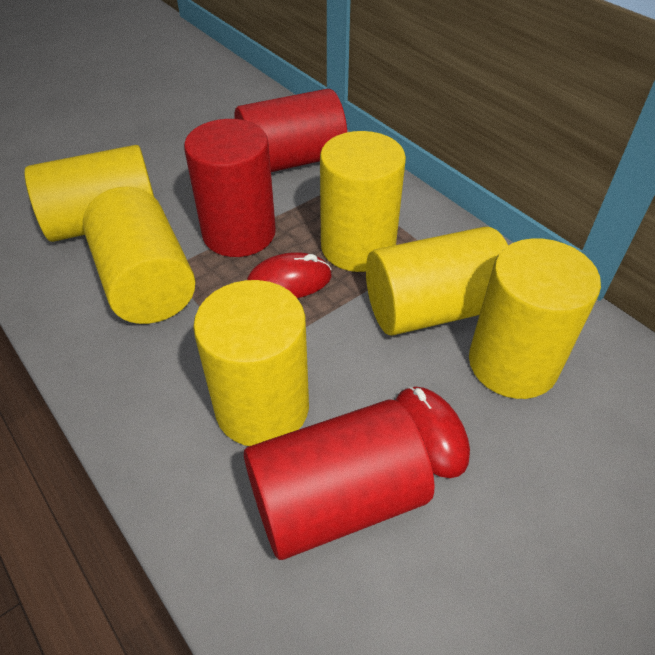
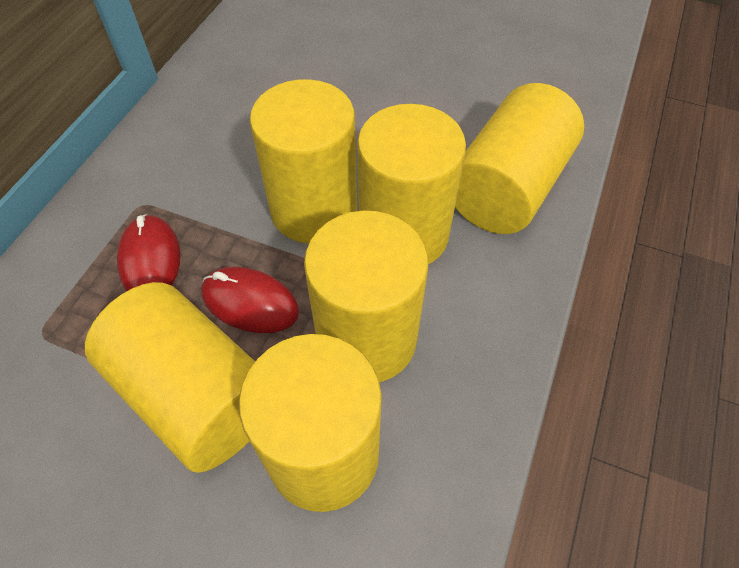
red cylinder: 3 -> 0

